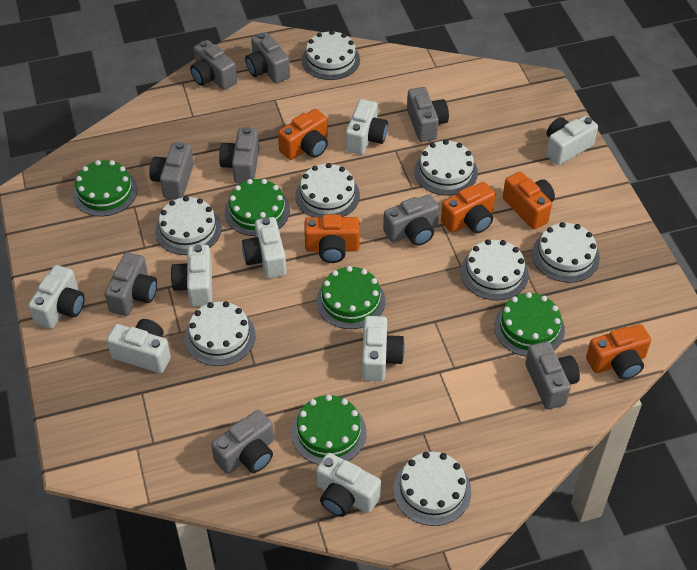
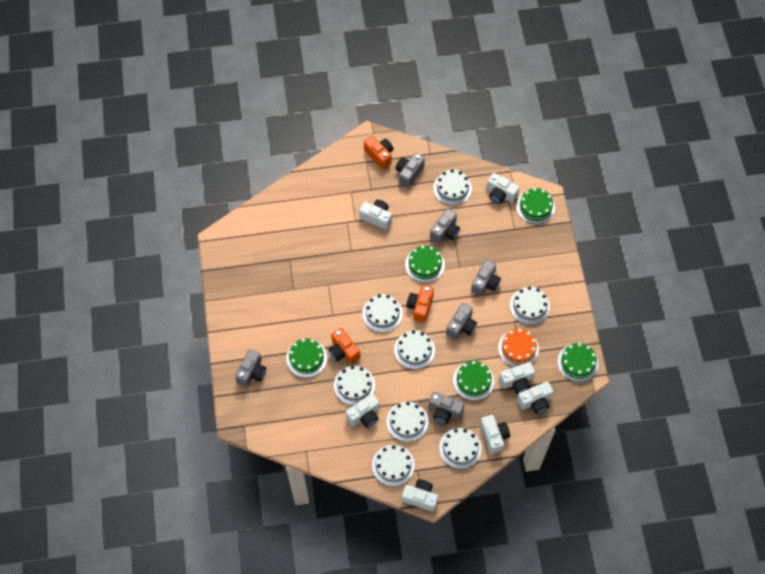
grey camera: 9 -> 6
orange cake: 0 -> 1
orange camera: 5 -> 3
white camera: 8 -> 7

